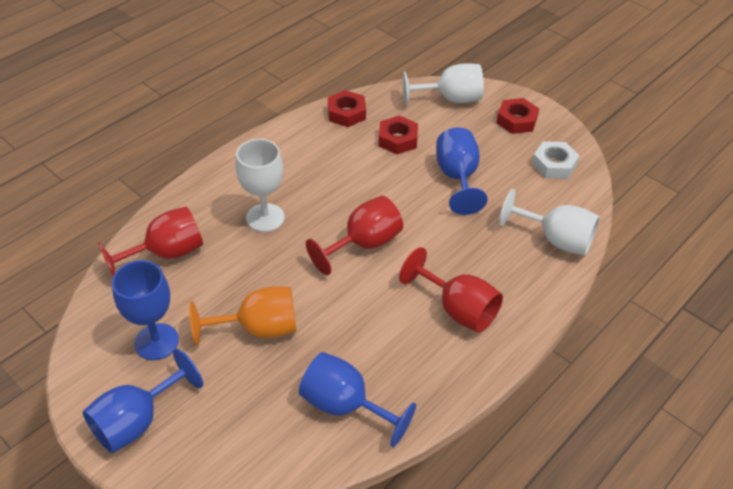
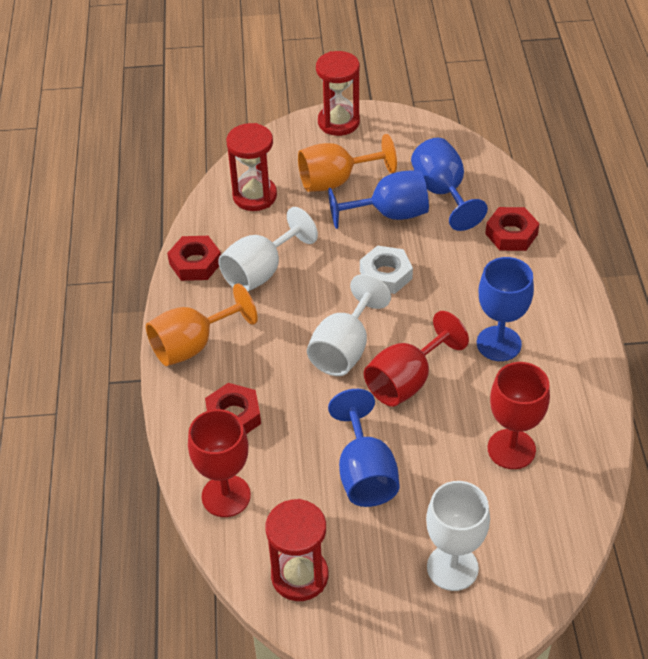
orange goblet: 1 -> 2
red hourglass: 0 -> 3

